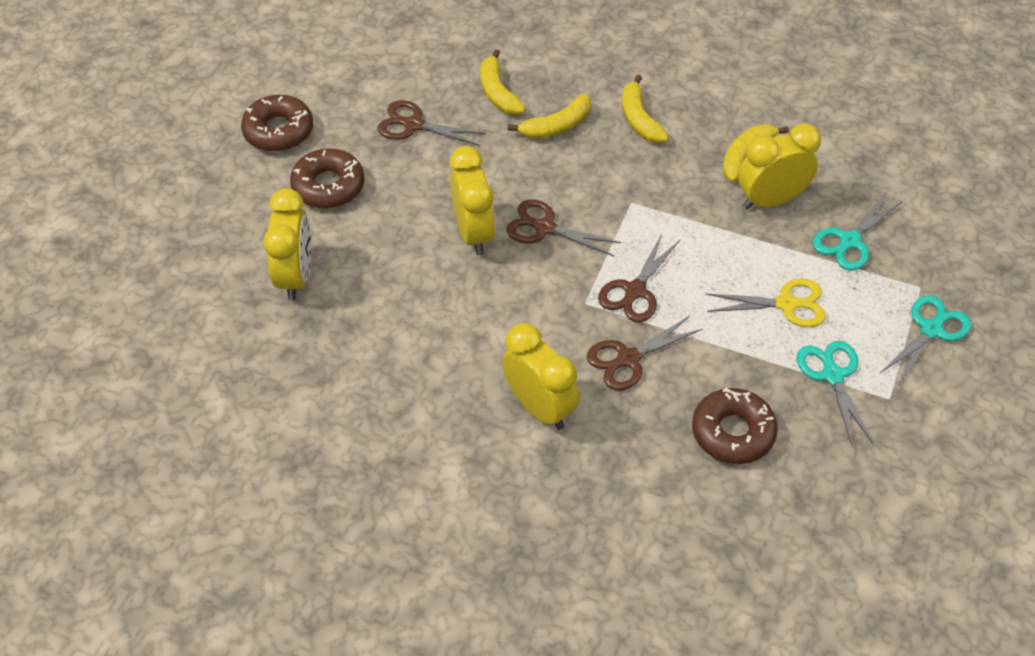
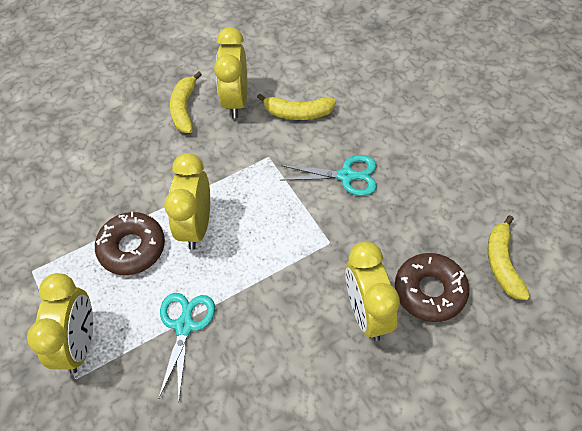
brown donut: 3 -> 2
brown scissors: 4 -> 0
turquoise scissors: 3 -> 2
yellow banana: 4 -> 3
yellow scissors: 1 -> 0

